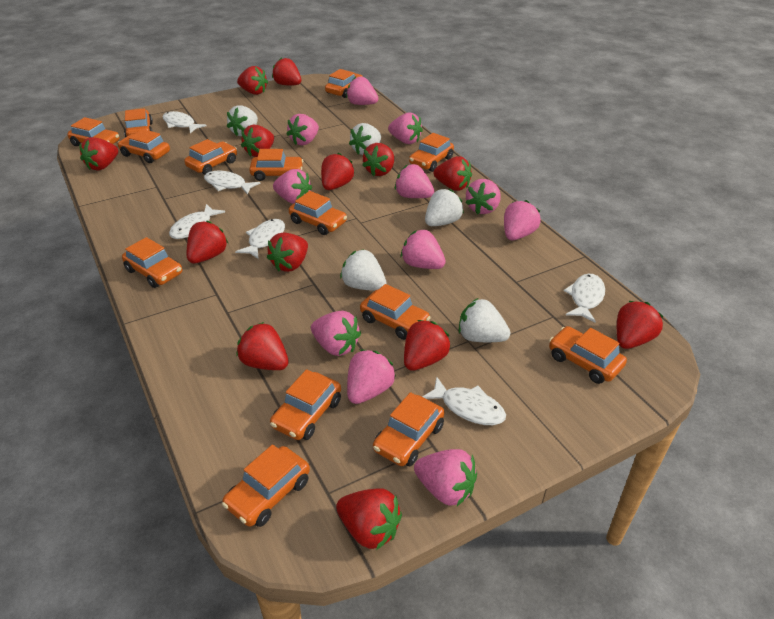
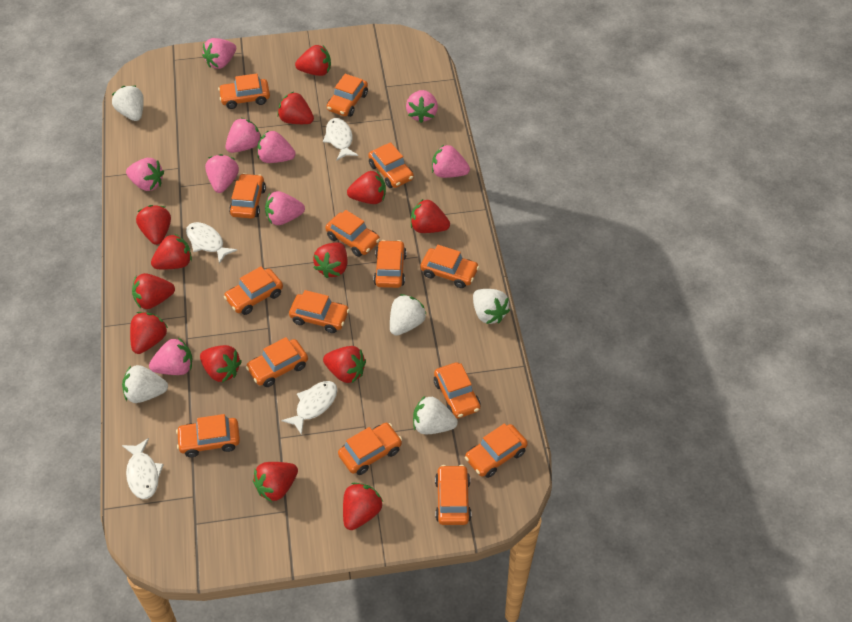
orange car: 14 -> 15
pink strawberry: 11 -> 9
white fish: 6 -> 4

